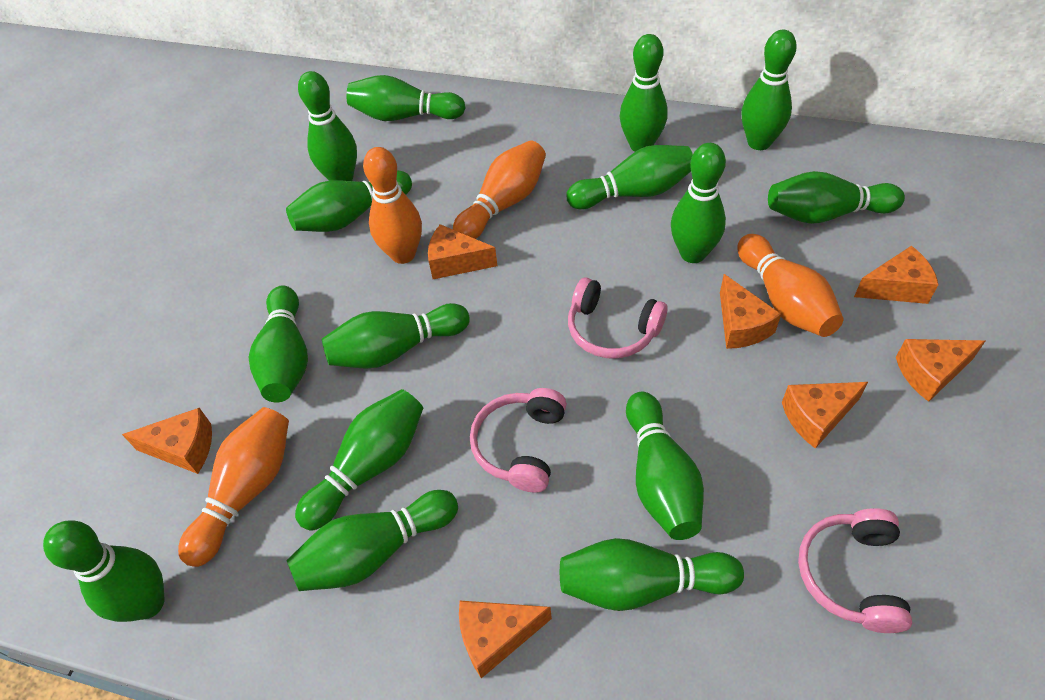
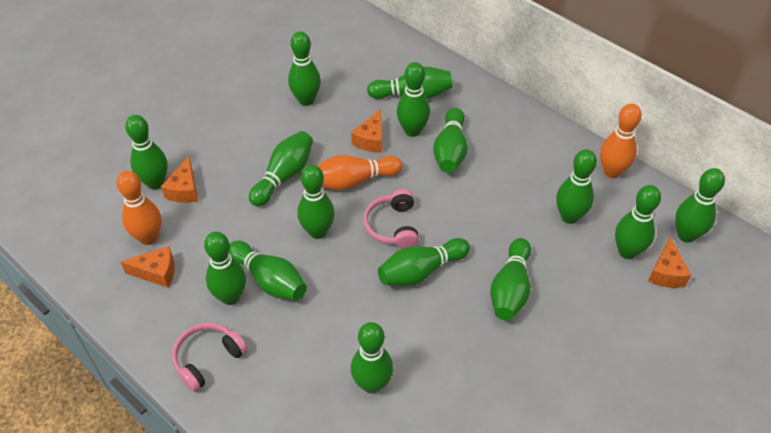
orange bowling pin: 4 -> 3
orange cheese: 7 -> 4
pink headphones: 3 -> 2

